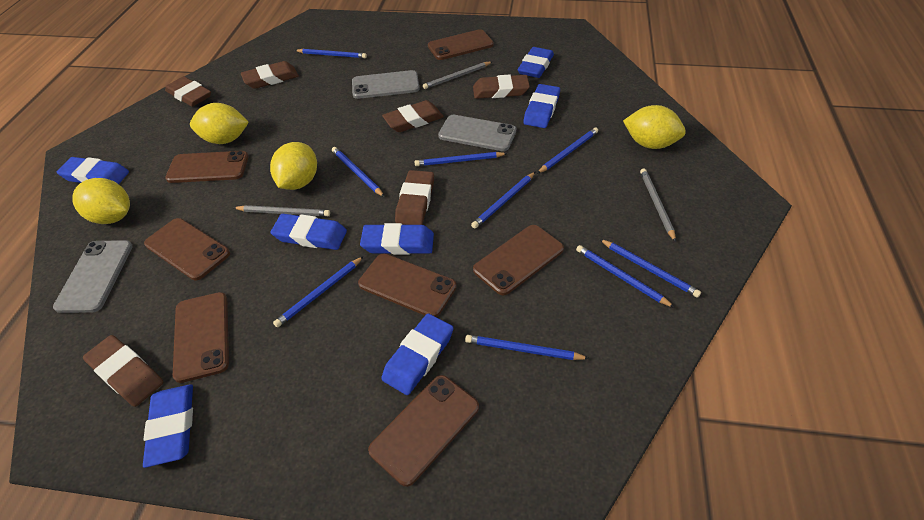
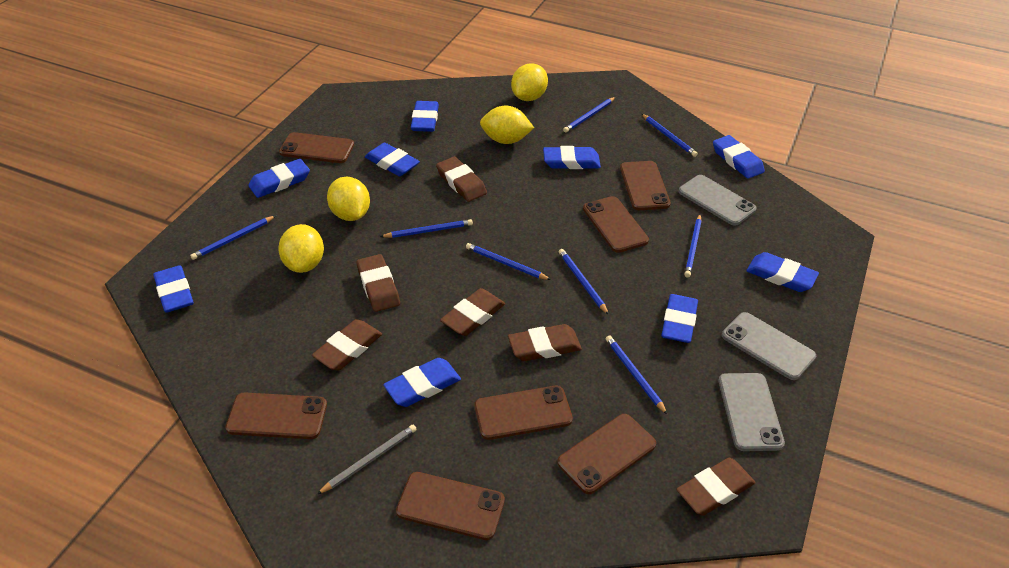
blue eraser: 7 -> 9
blue pencil: 9 -> 8
grey pencil: 3 -> 1

